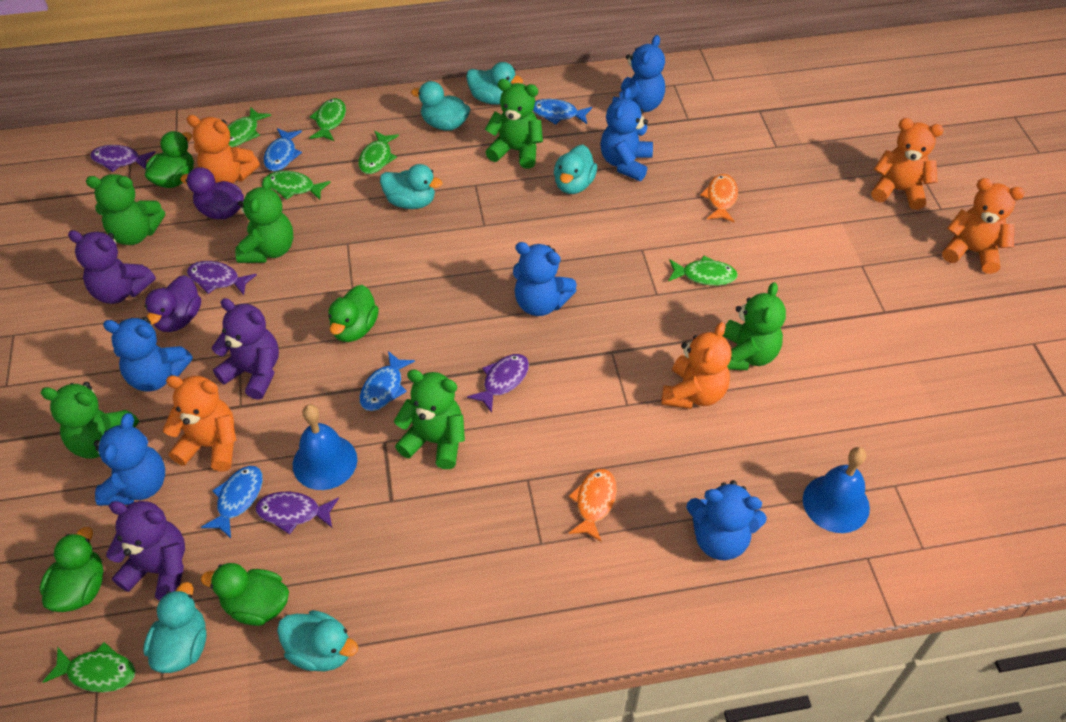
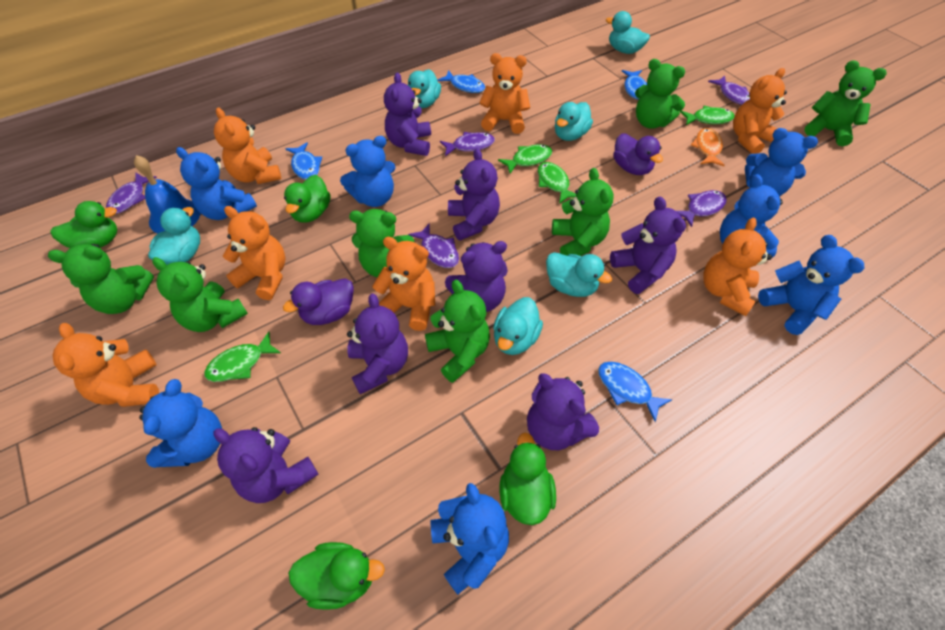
blue bell: 2 -> 1
blue teddy bear: 6 -> 7
green fish: 6 -> 4
green teddy bear: 6 -> 7
orange fish: 2 -> 1
orange teddy bear: 5 -> 7
purple fish: 4 -> 5
purple teddy bear: 3 -> 7

